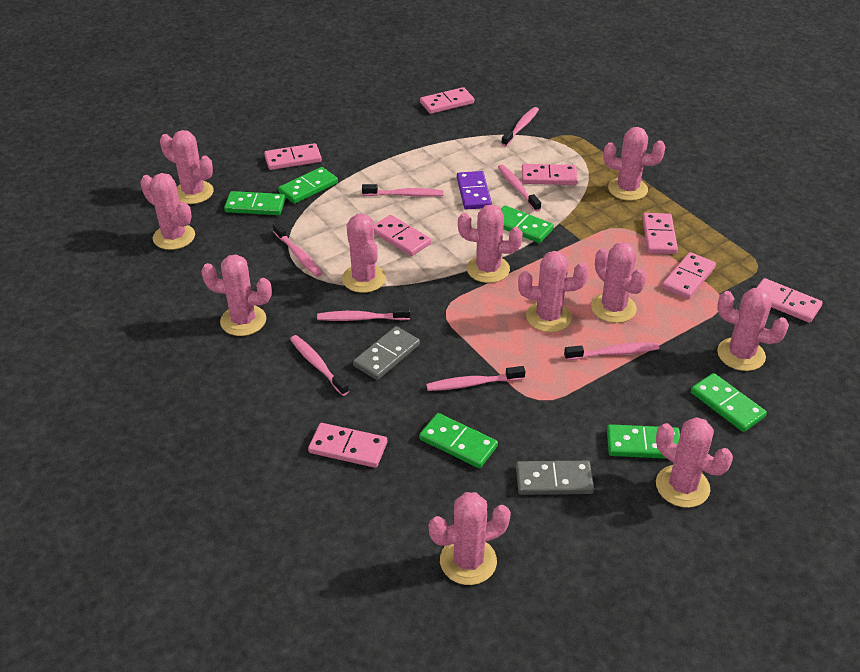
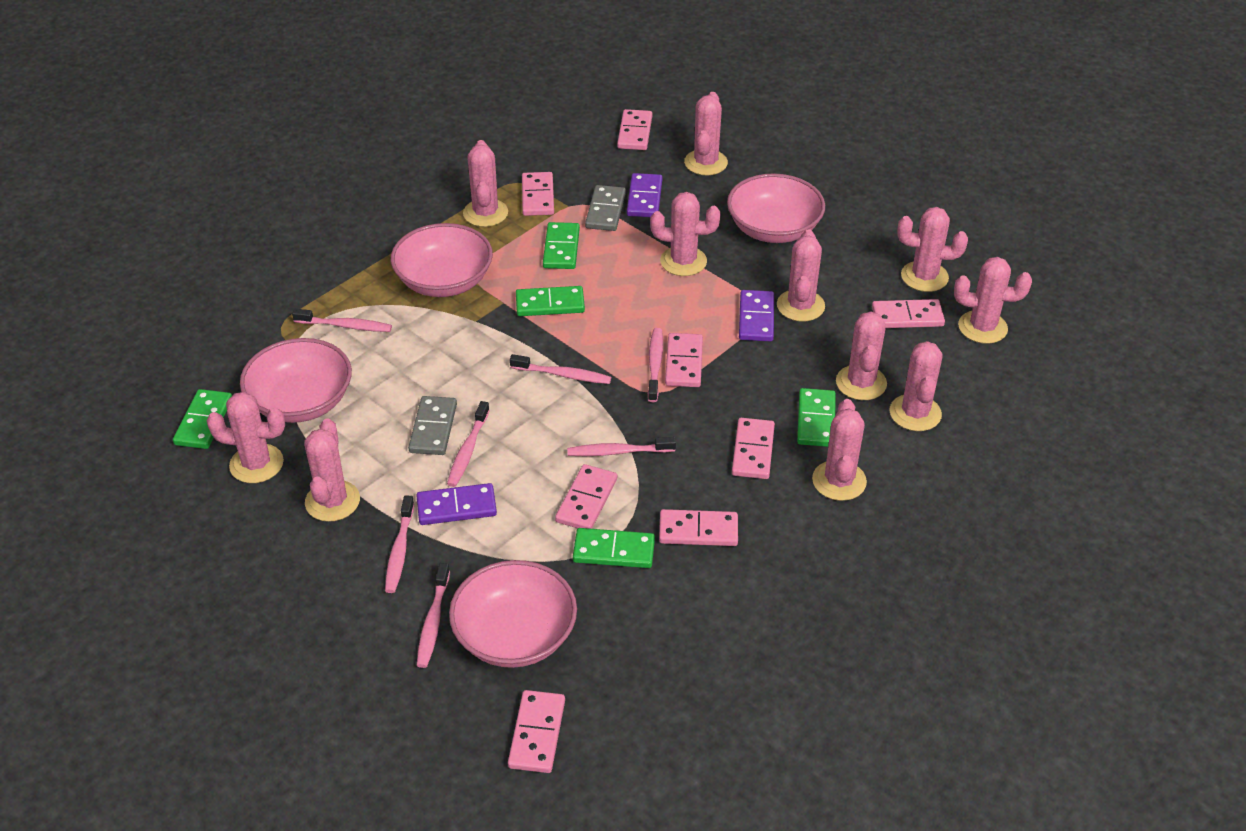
green domino: 6 -> 5
pink bowl: 0 -> 4
pink toothbrush: 8 -> 7
purple domino: 1 -> 3

